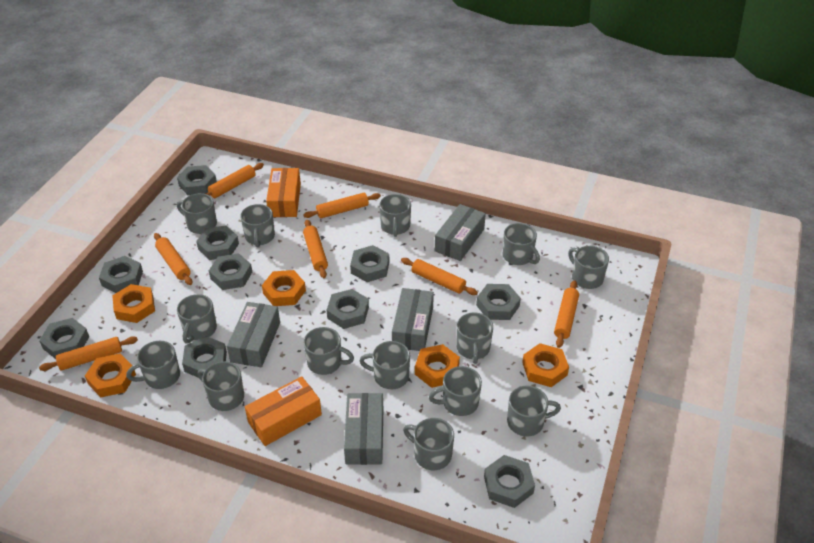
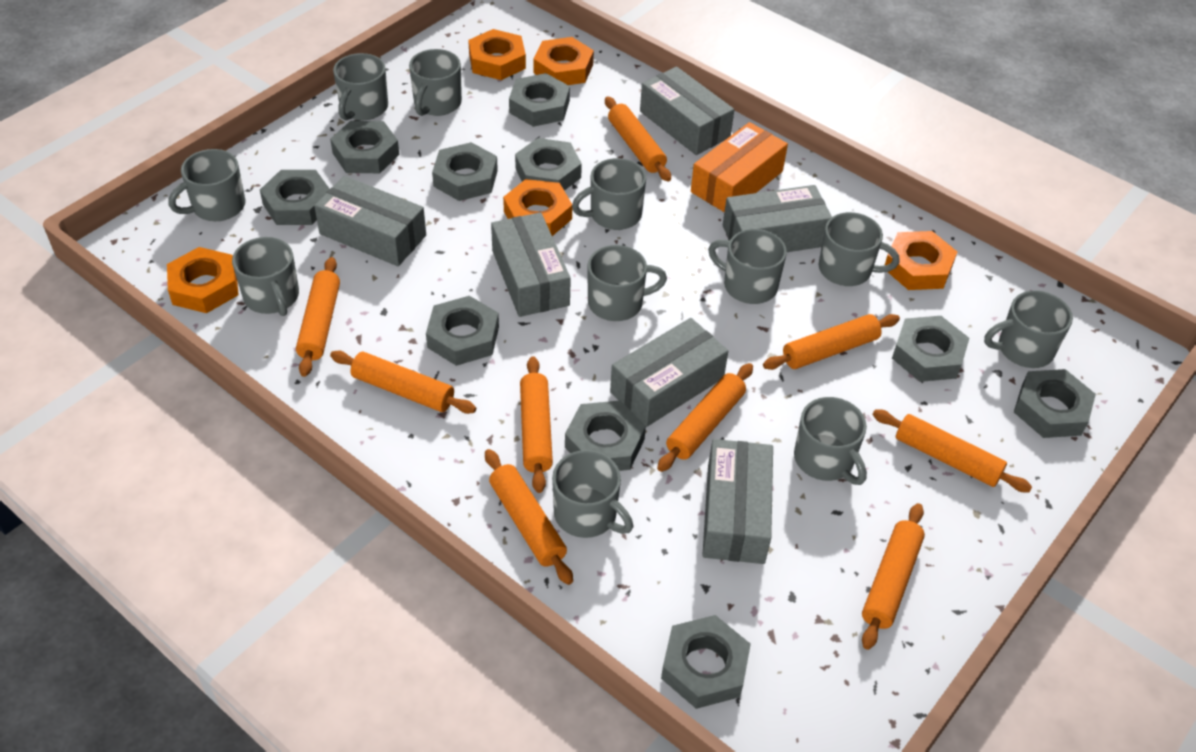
grey box: 4 -> 6
grey mug: 14 -> 11
orange box: 2 -> 1
orange rolling pin: 7 -> 9

